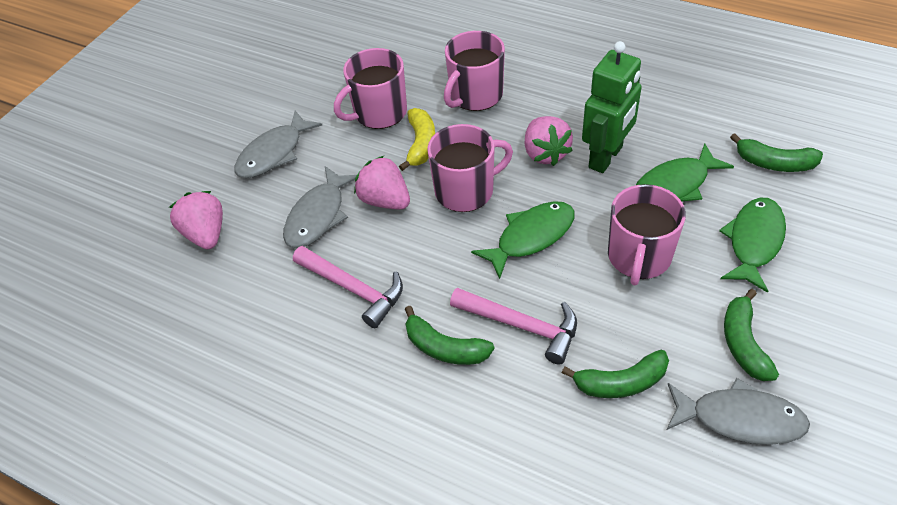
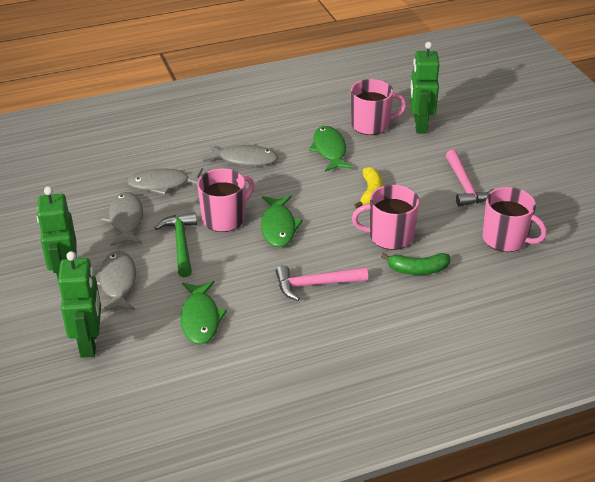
green banana: 4 -> 1
green hammer: 0 -> 1
green robot: 1 -> 3
grey fish: 3 -> 4
pink strawberry: 3 -> 0

